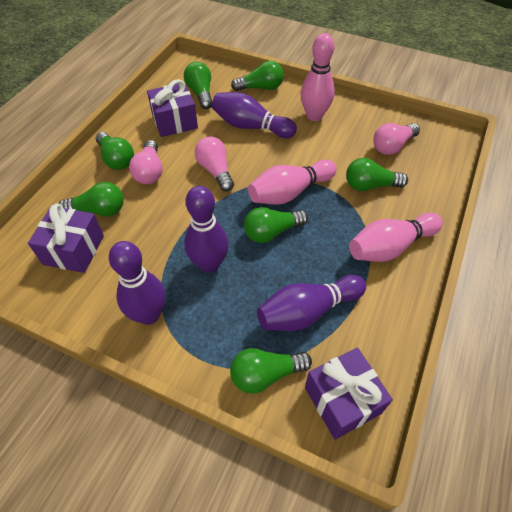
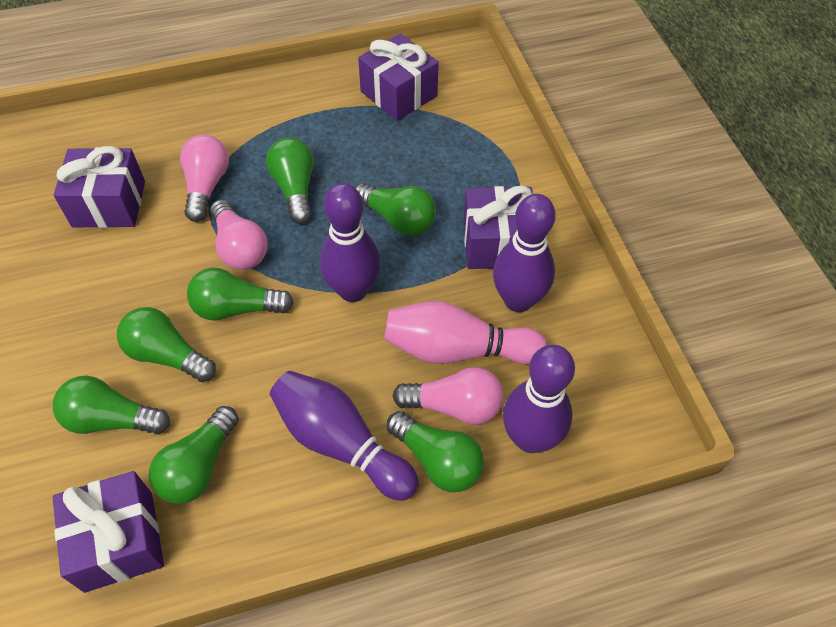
pink bowling pin: 3 -> 1
purple gift: 3 -> 4

